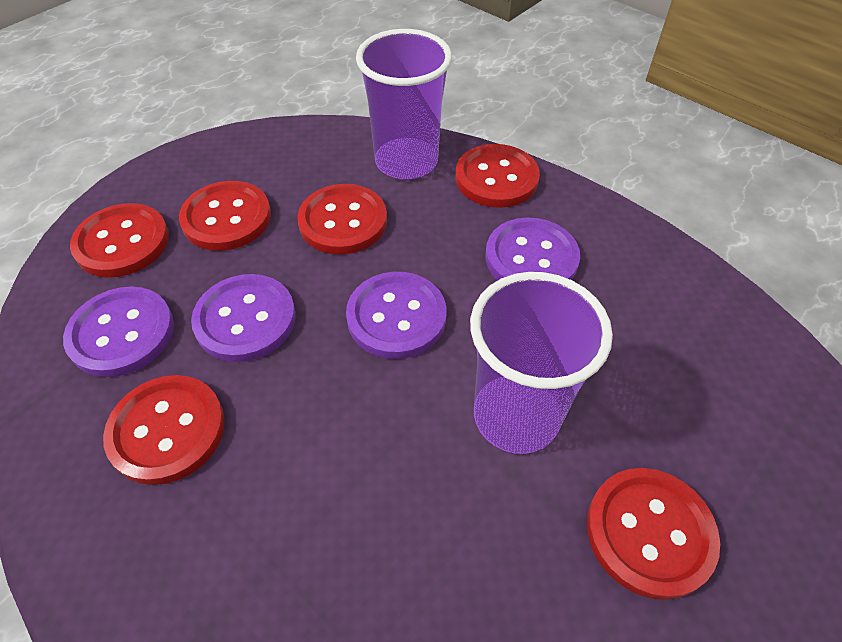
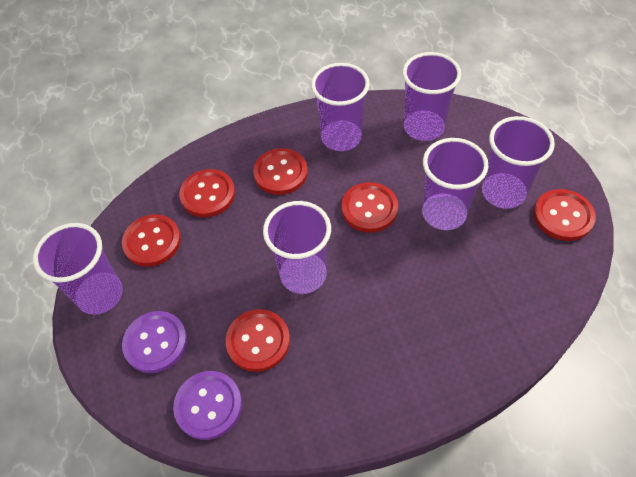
purple button: 4 -> 2
purple cup: 2 -> 6

